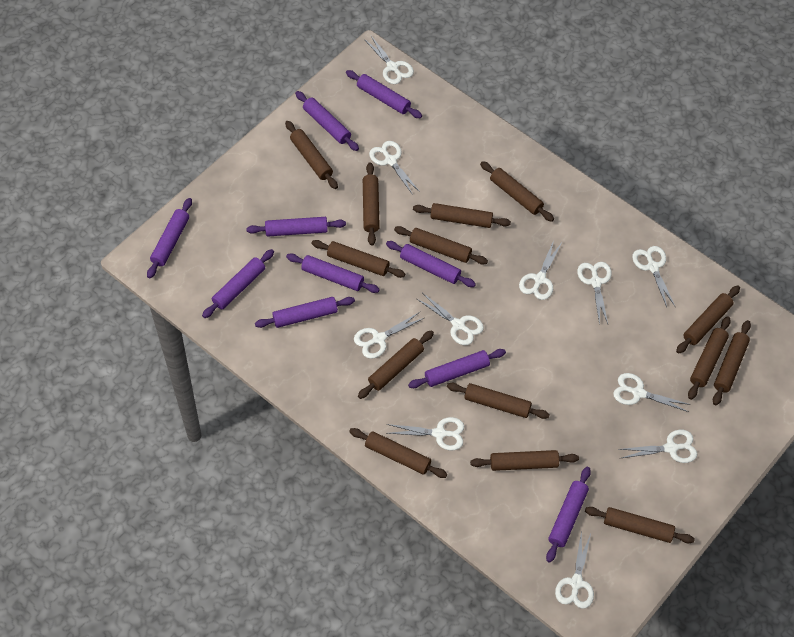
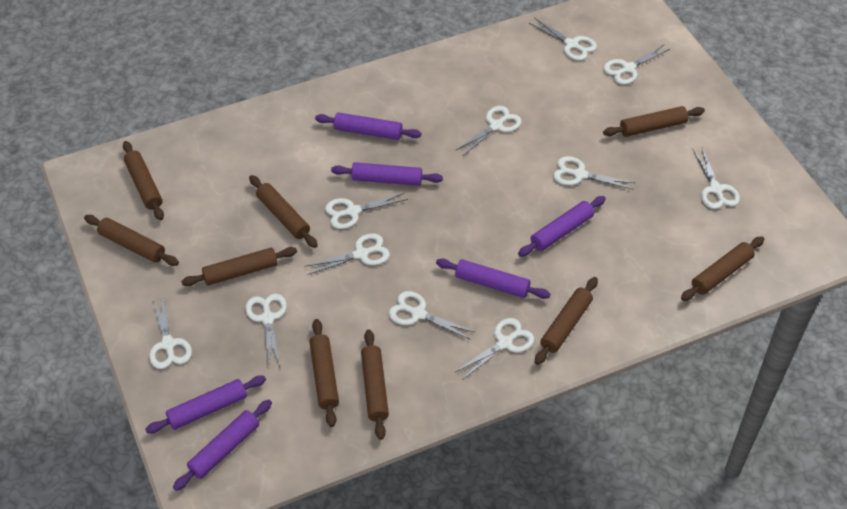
brown rolling pin: 14 -> 9
purple rolling pin: 10 -> 6

